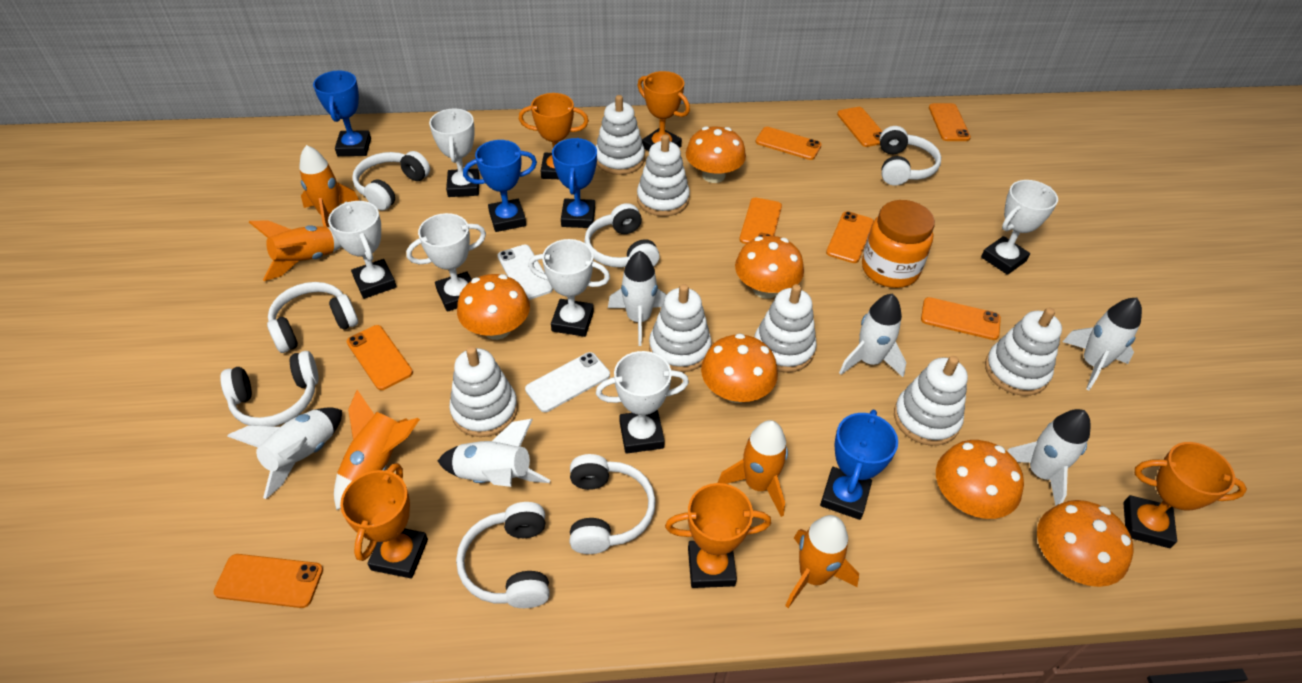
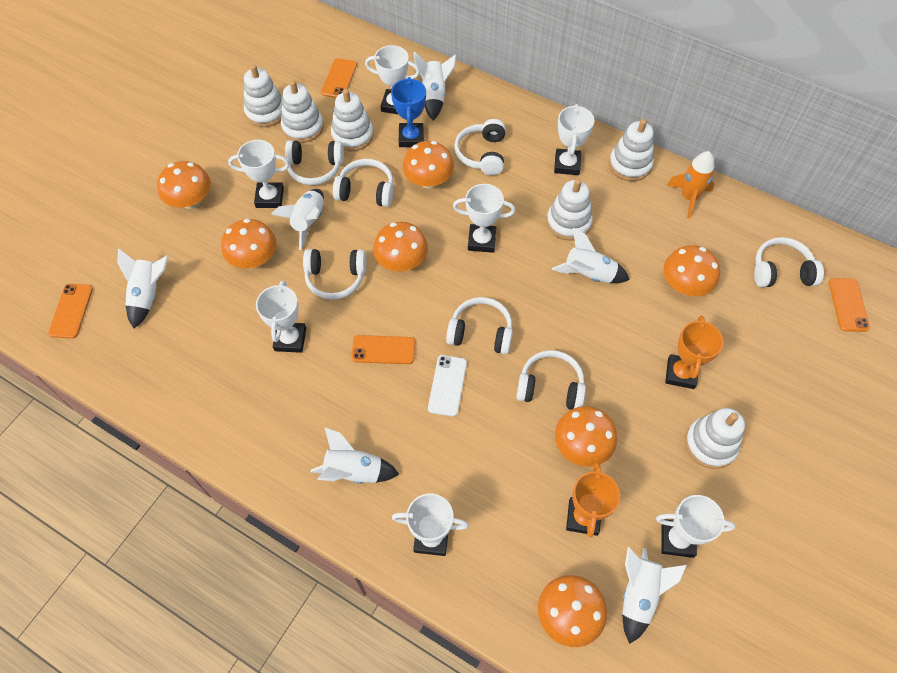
blue trophy: 4 -> 1
orange jar: 1 -> 0
orange mushroom: 6 -> 7
orange phone: 8 -> 4
orange rocket: 5 -> 1
orange trophy: 5 -> 2
white phone: 2 -> 1
white stacking toy: 7 -> 6
white trophy: 6 -> 7

